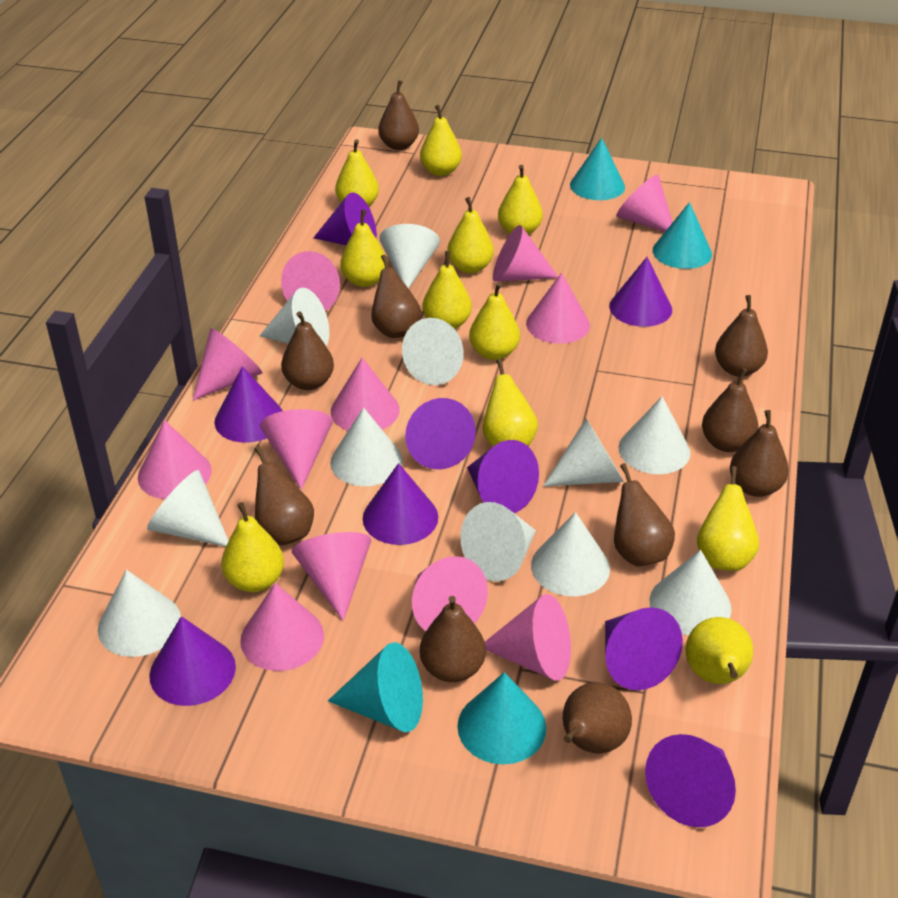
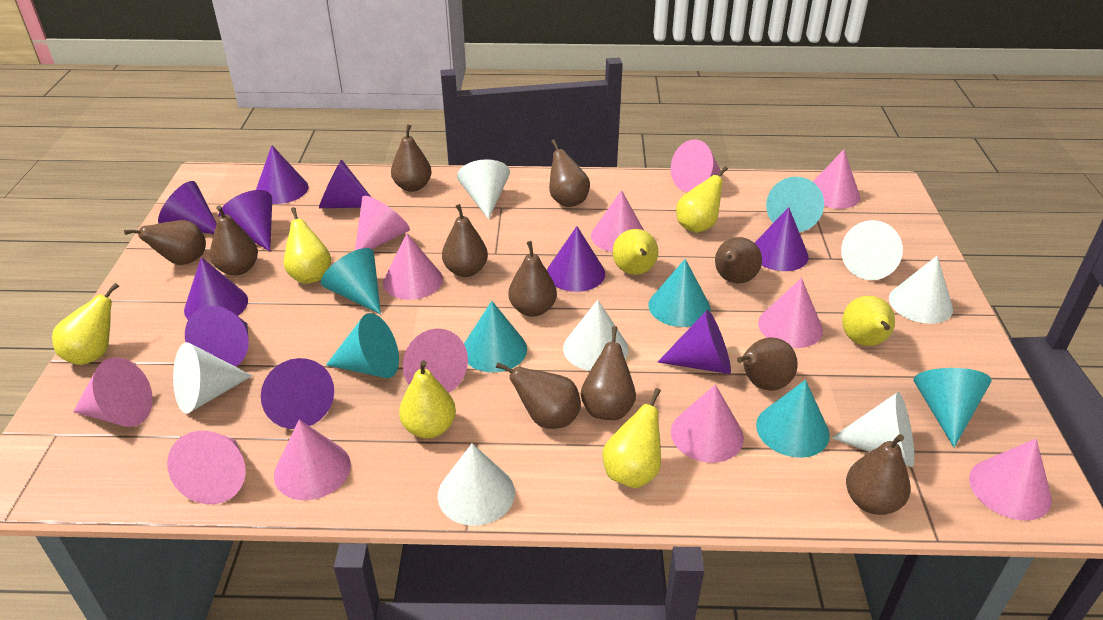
brown pear: 10 -> 11
purple cone: 9 -> 10
turquoise cone: 4 -> 7
white cone: 11 -> 7
yellow pear: 11 -> 7

